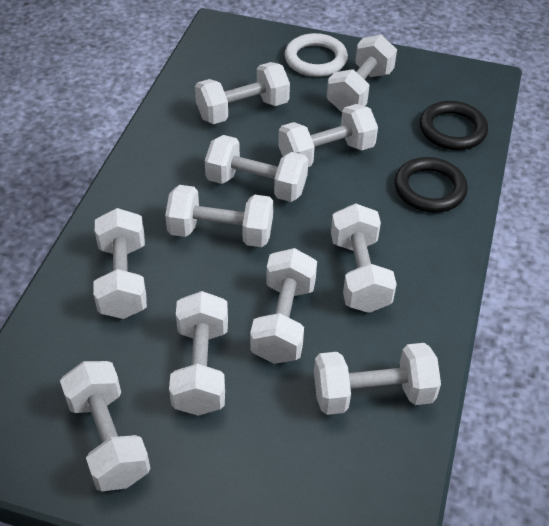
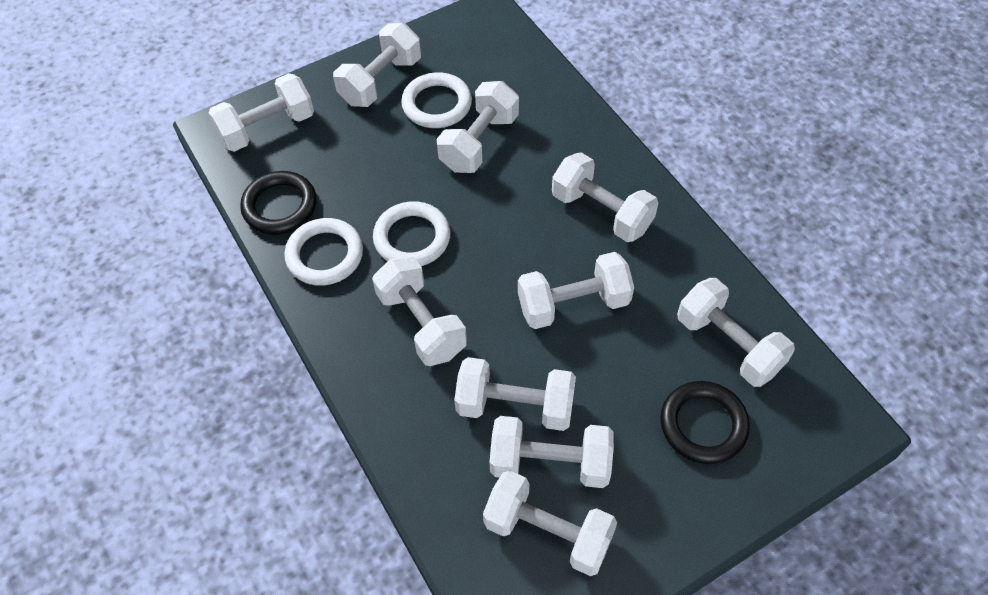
white dumbbell: 11 -> 10
white ring: 1 -> 3

